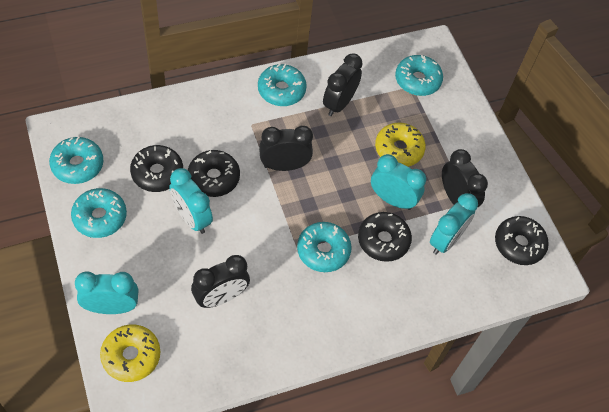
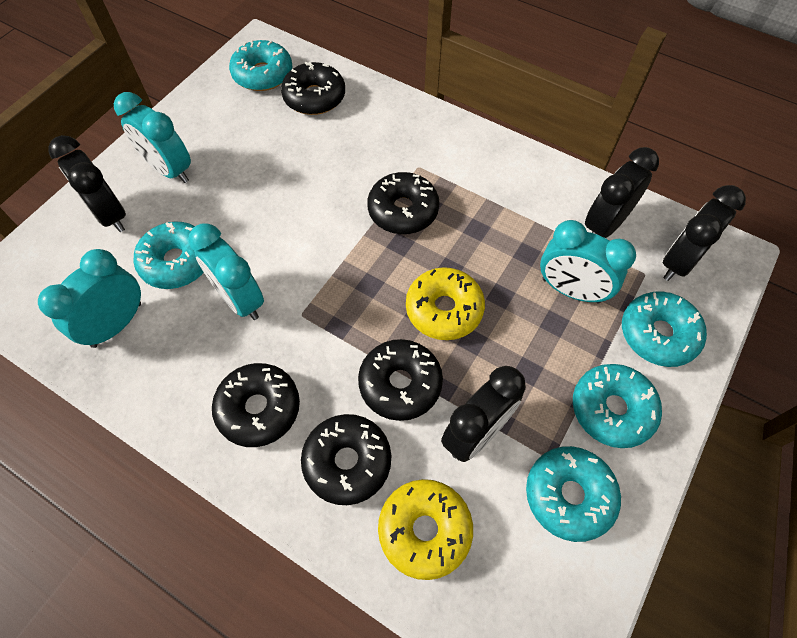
black donut: 4 -> 5

